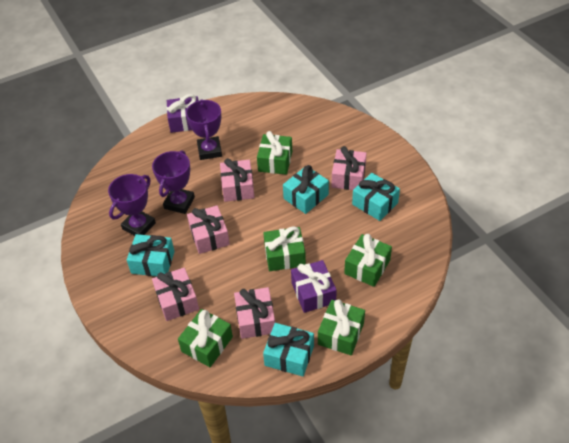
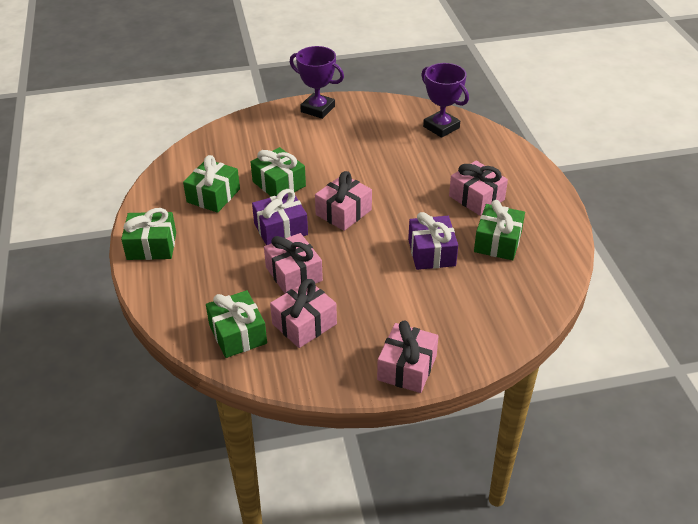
purple trophy: 3 -> 2
turquoise gift: 4 -> 0

